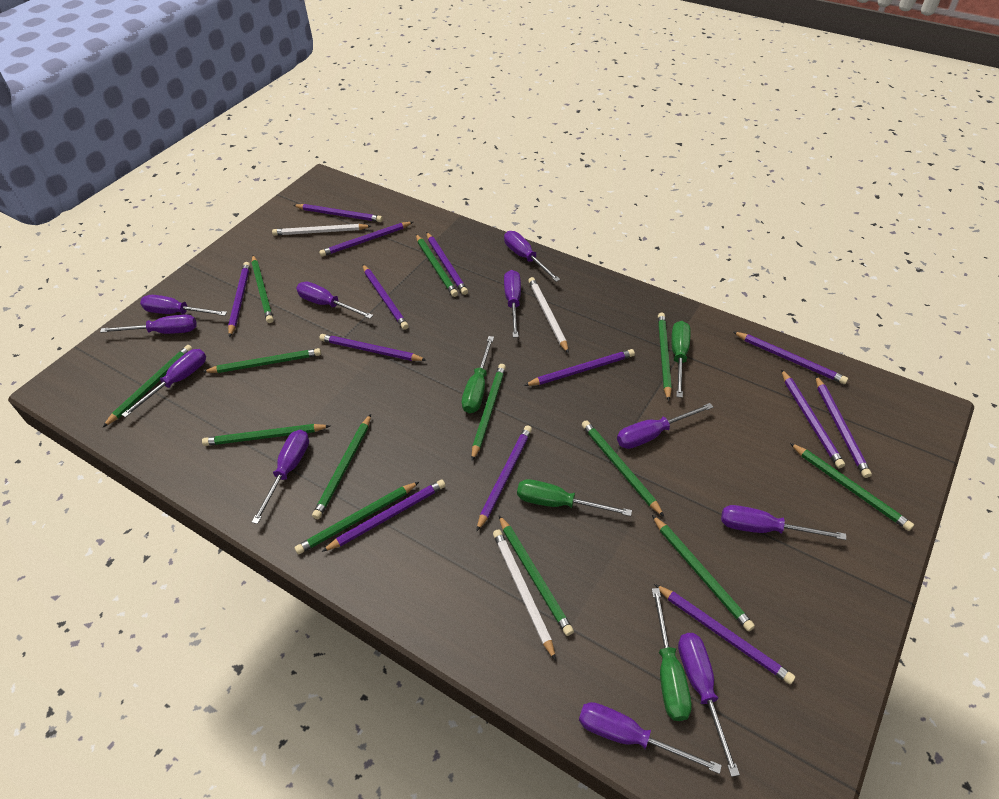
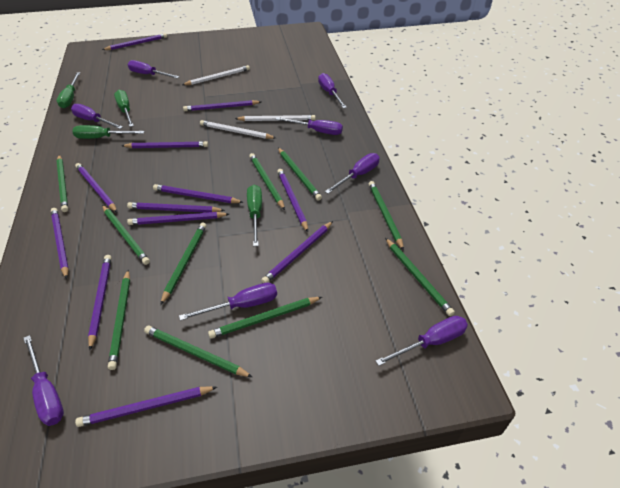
green pencil: 13 -> 10
purple pencil: 13 -> 12
purple screwdriver: 11 -> 8

